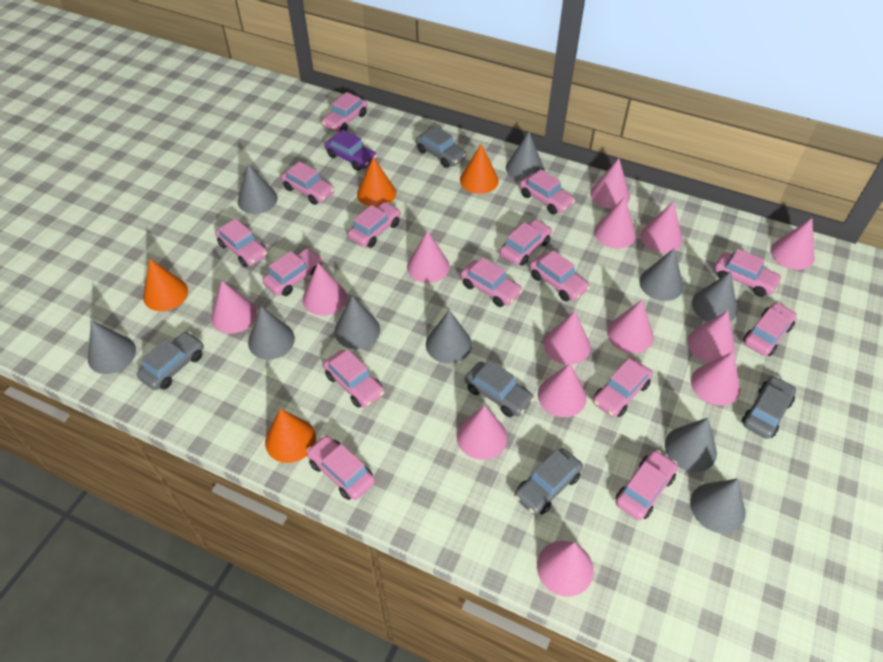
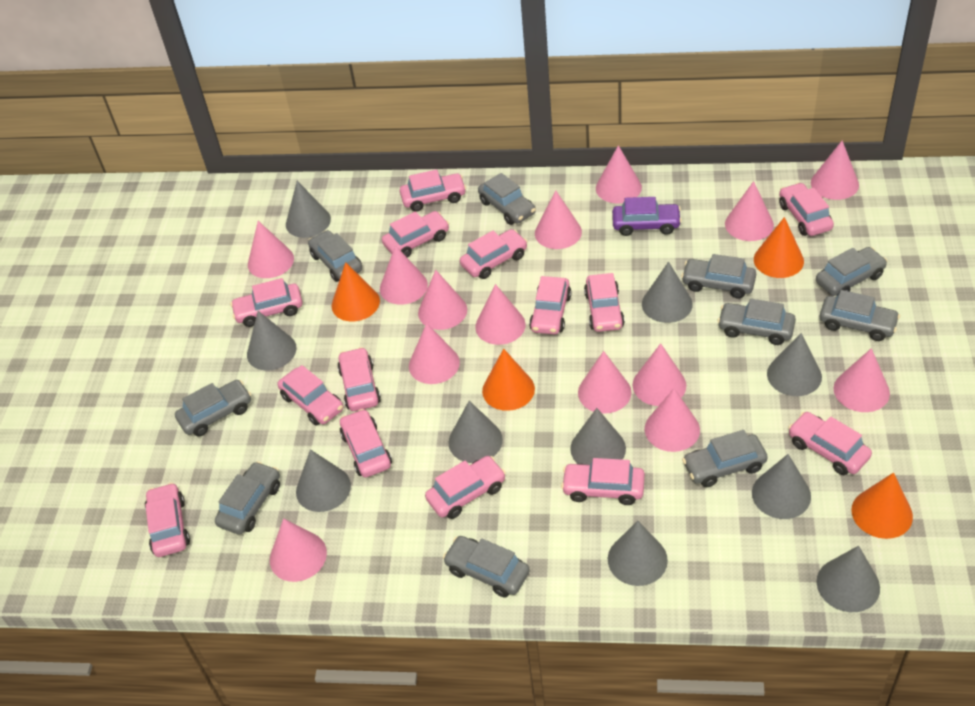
grey car: 5 -> 10
pink car: 15 -> 14

